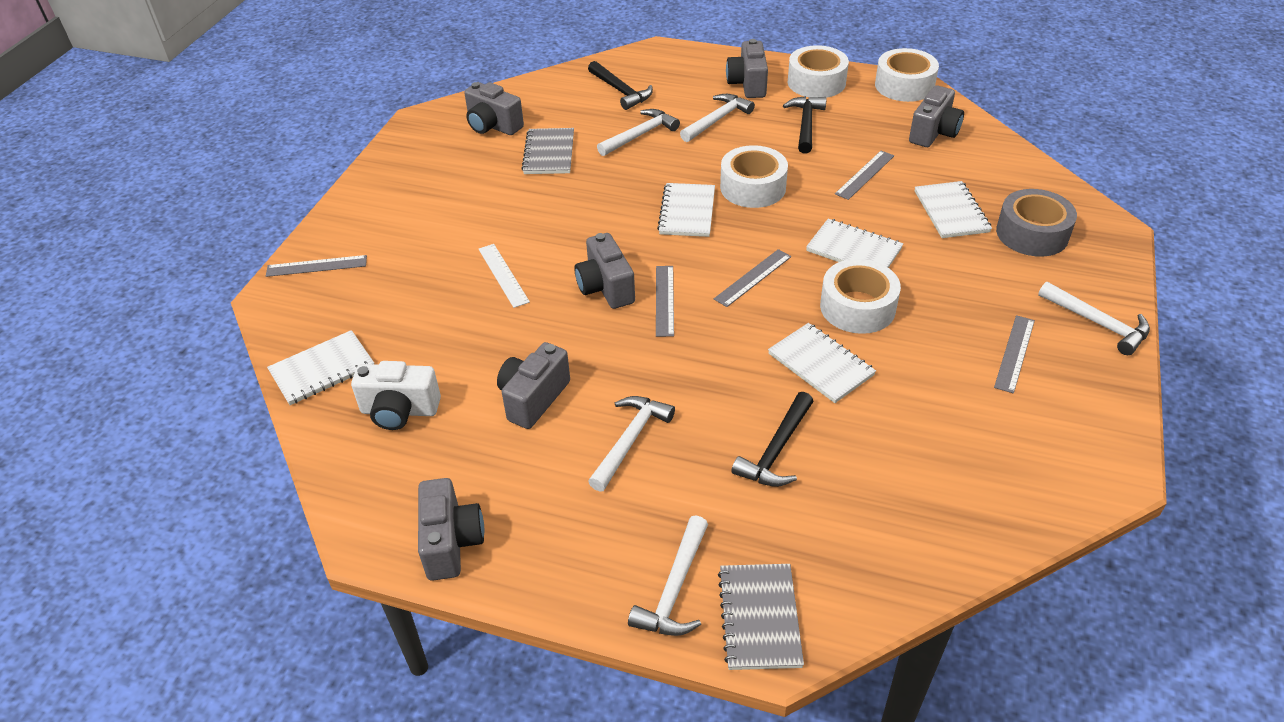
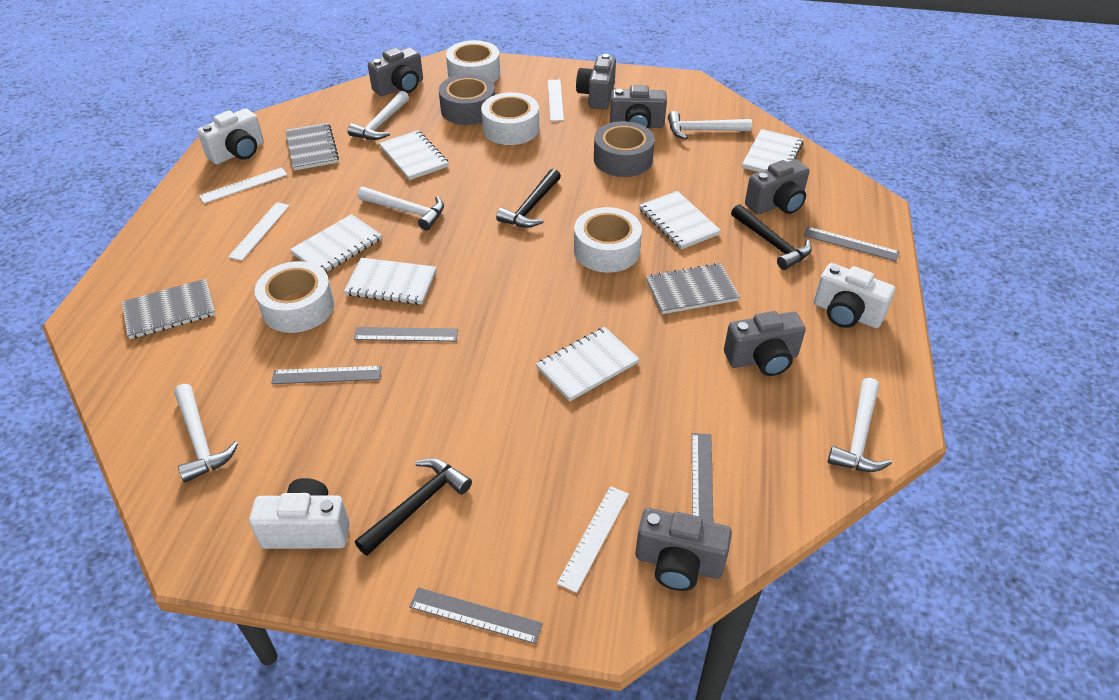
grey notebook: 2 -> 3
grey tape: 1 -> 2
white camera: 1 -> 3
white notebook: 5 -> 6
white ruler: 1 -> 4

